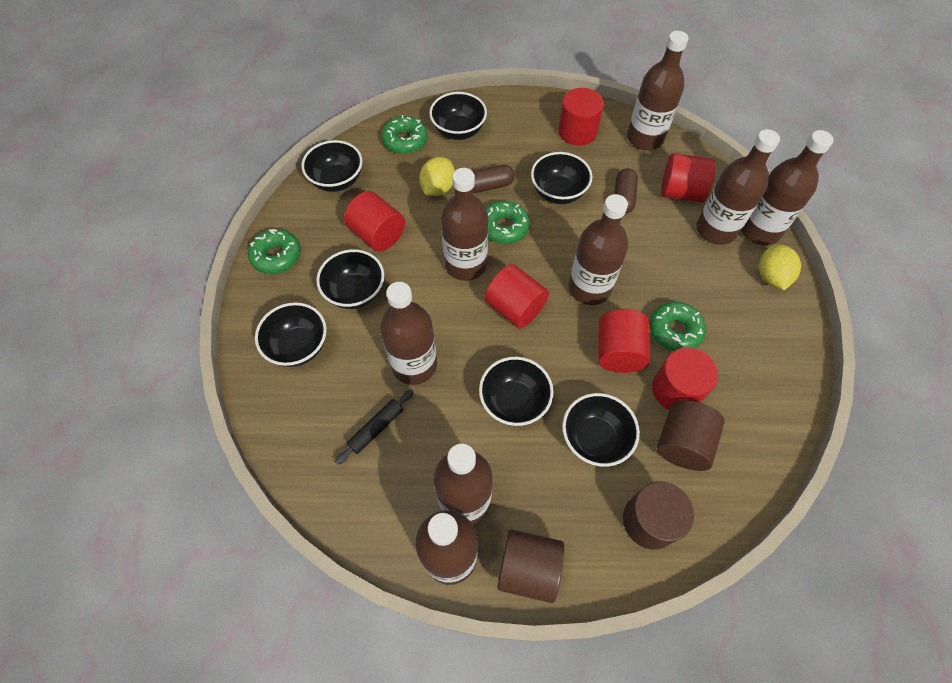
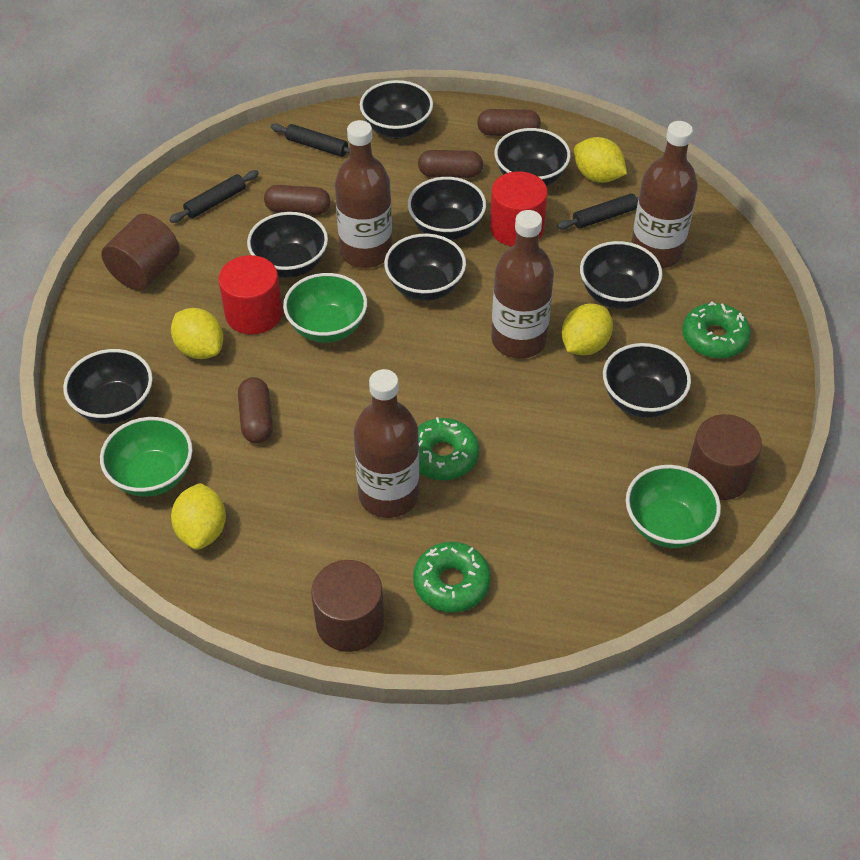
black bowl: 7 -> 8
black rolling pin: 1 -> 3
brown bottle: 8 -> 4
brown capsule: 2 -> 4
green bowl: 0 -> 3
green donut: 4 -> 3
red cylinder: 6 -> 2
yellow lemon: 2 -> 4

